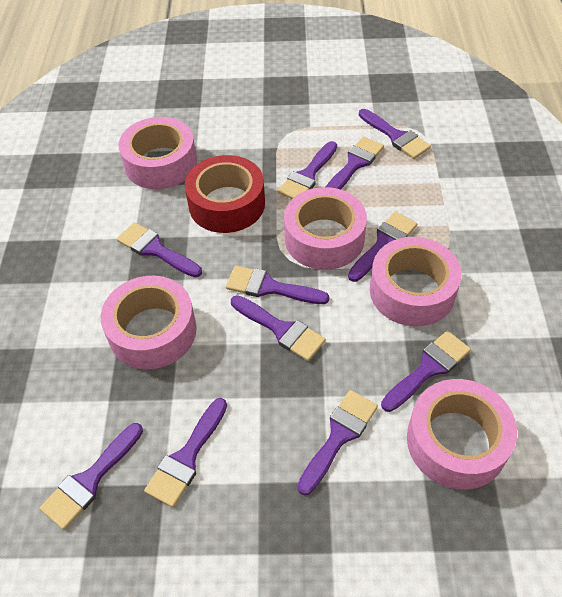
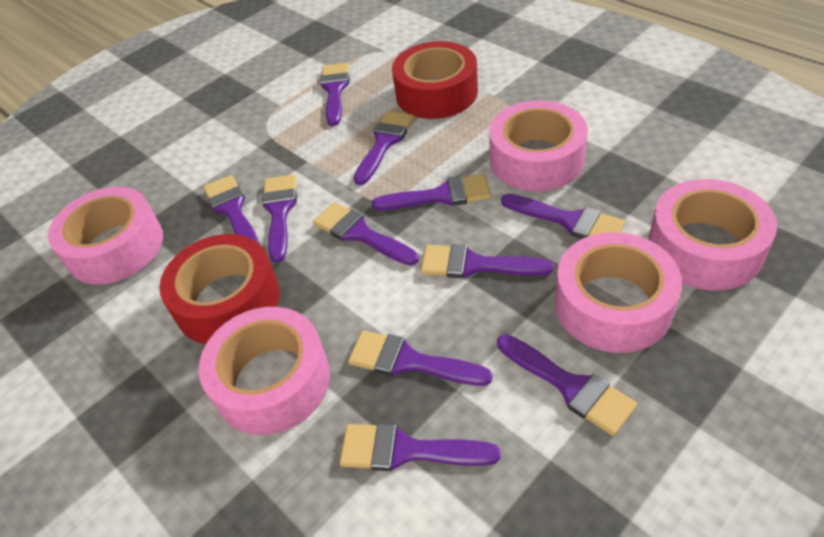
red tape: 1 -> 2

